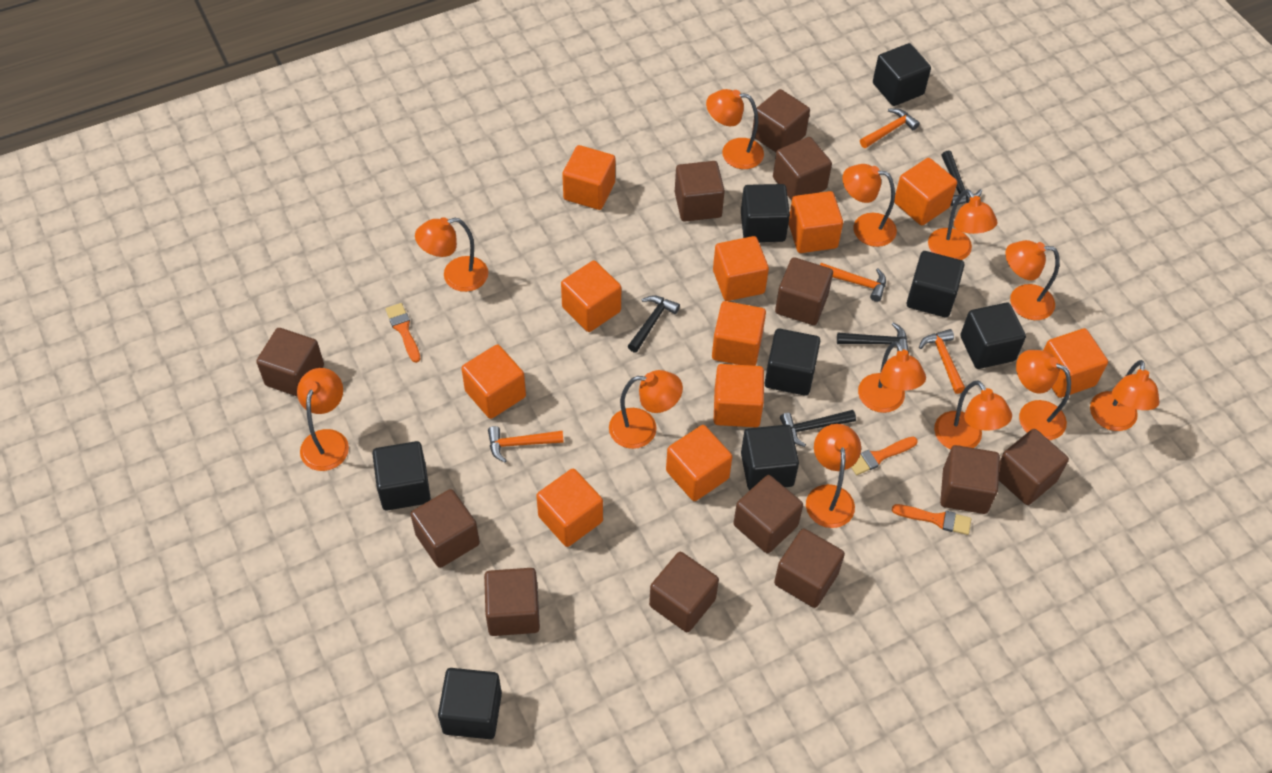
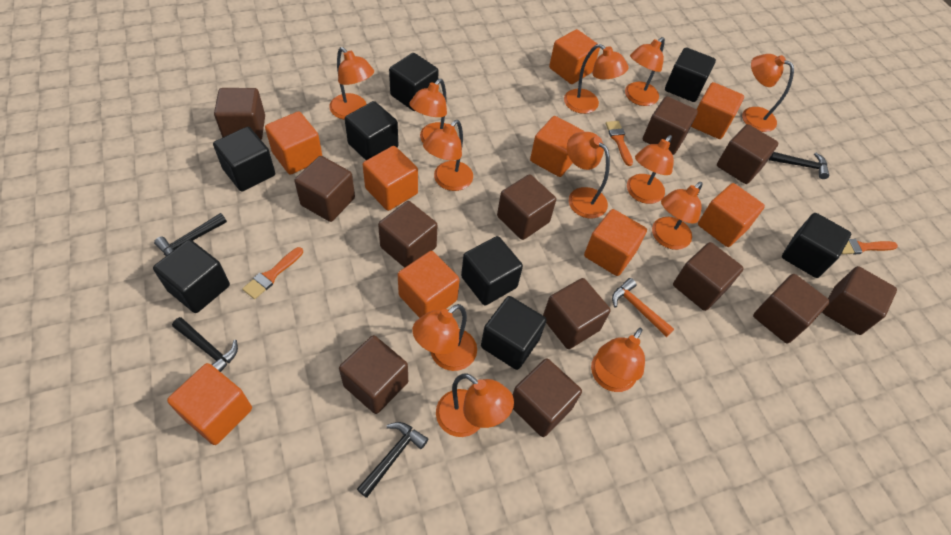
orange cube: 11 -> 9
orange hammer: 4 -> 1

